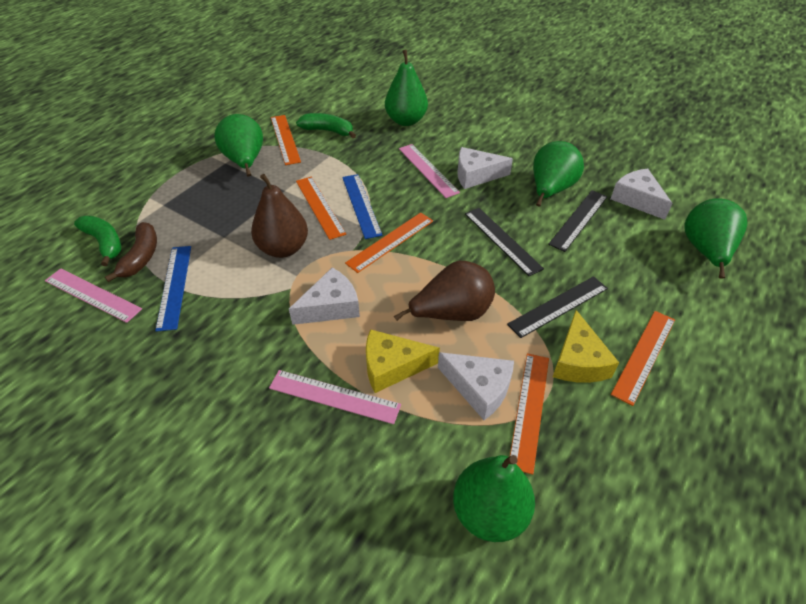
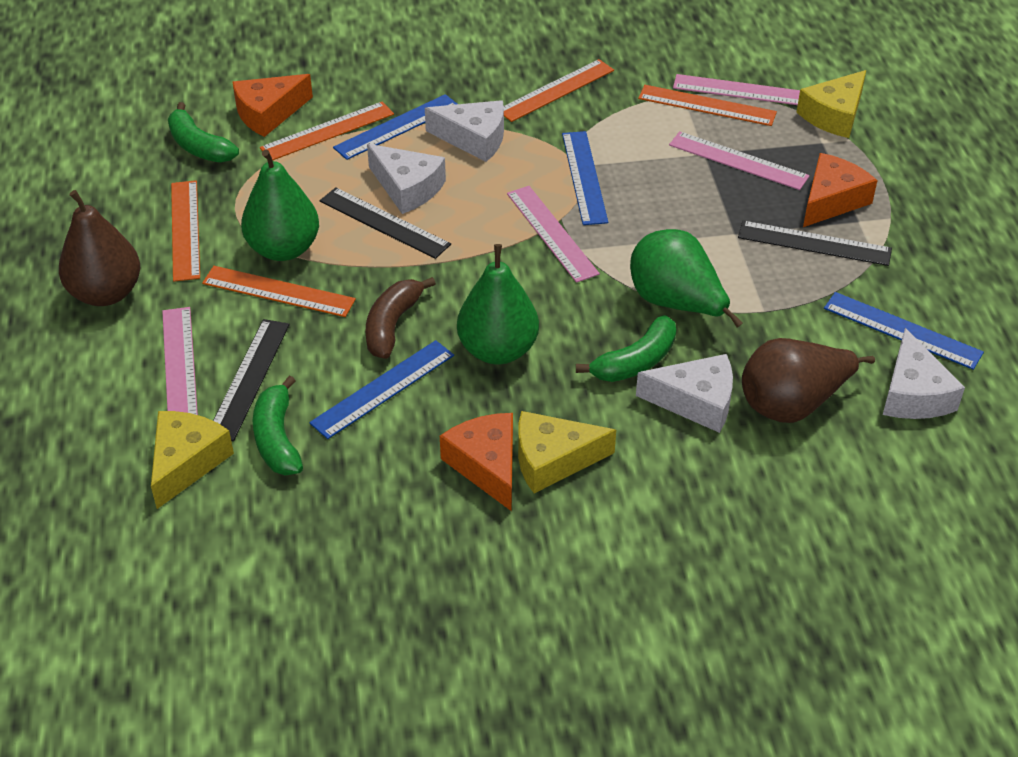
blue ruler: 2 -> 4
green banana: 2 -> 3
green pear: 5 -> 3
orange cheese: 0 -> 3
pink ruler: 3 -> 4
yellow cheese: 2 -> 3

